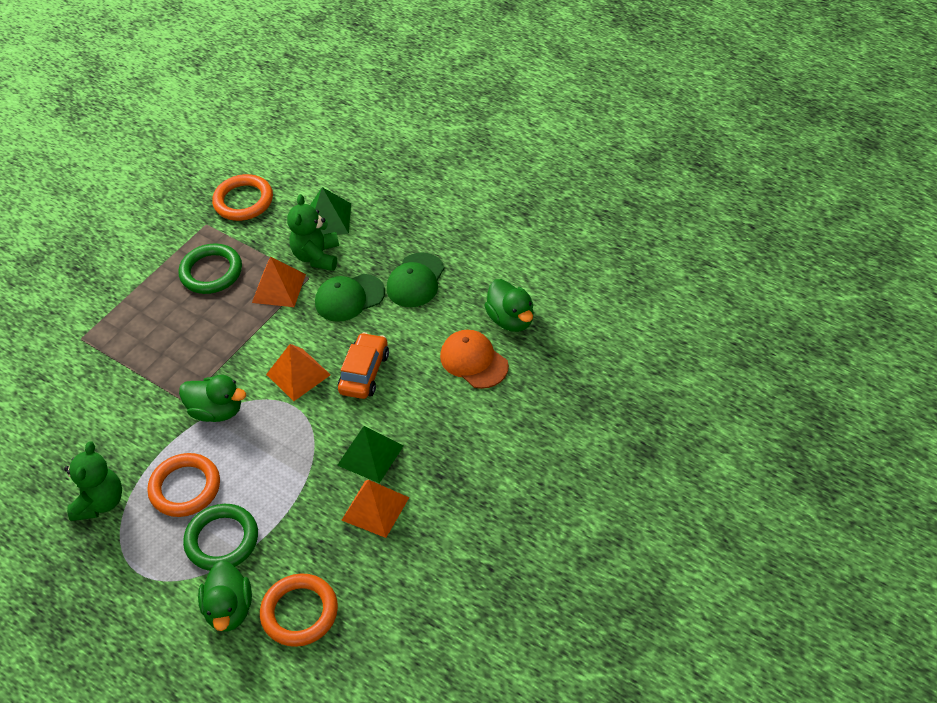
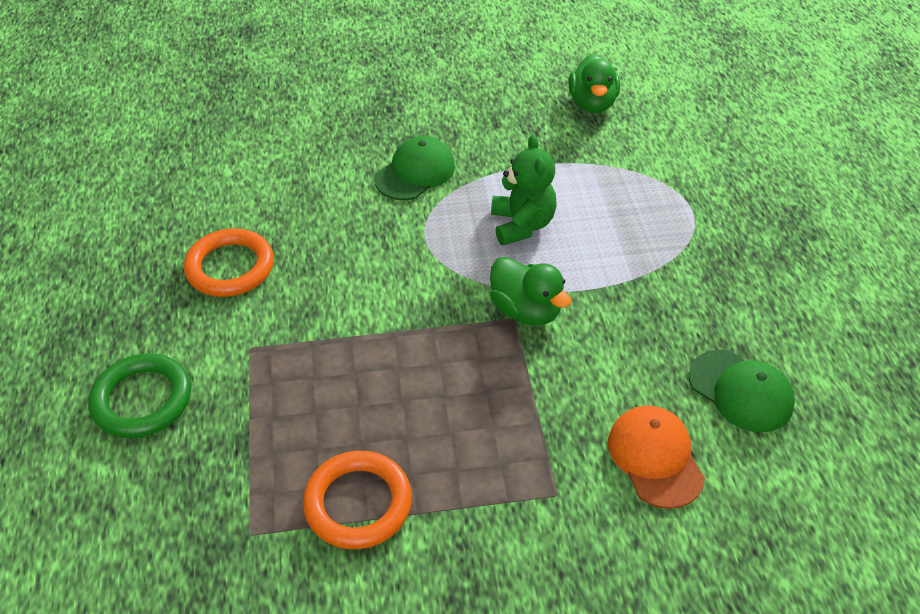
green duck: 3 -> 2
green pyramid: 2 -> 0
green ring: 2 -> 1
green teddy bear: 2 -> 1
orange car: 1 -> 0
orange pyramid: 3 -> 0
orange ring: 3 -> 2

